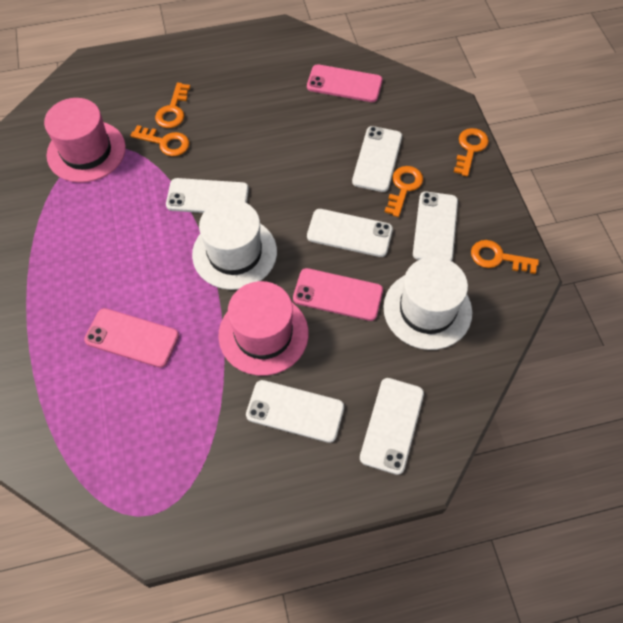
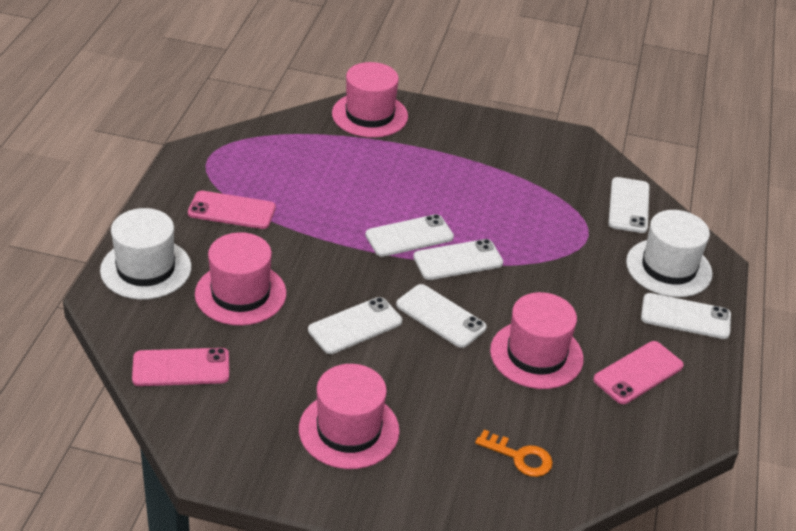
orange key: 5 -> 1
pink hat: 2 -> 4

